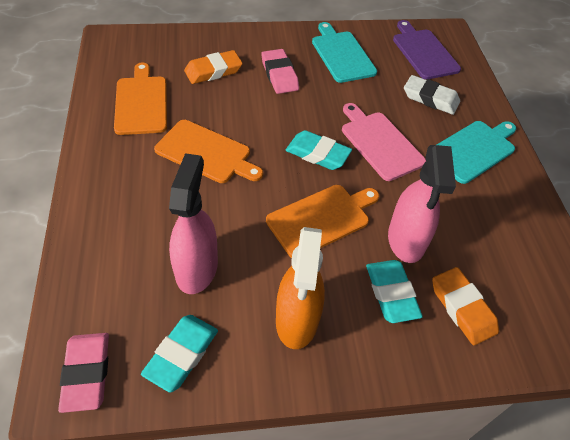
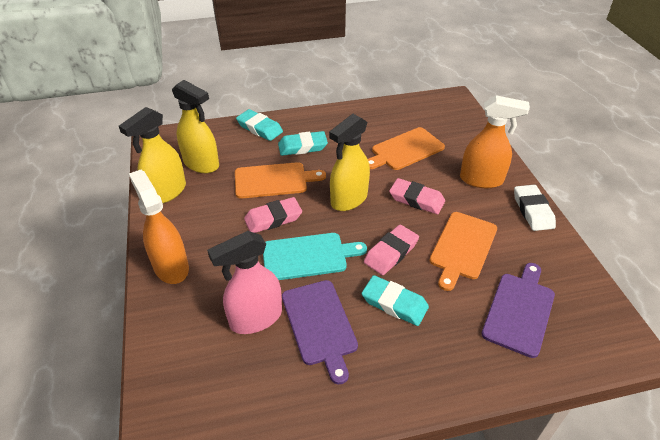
orange eraser: 2 -> 0
orange spray bottle: 1 -> 2
pink cutting board: 1 -> 0
pink eraser: 2 -> 3
pink spray bottle: 2 -> 1
purple cutting board: 1 -> 2
turquoise cutting board: 2 -> 1
yellow spray bottle: 0 -> 3

